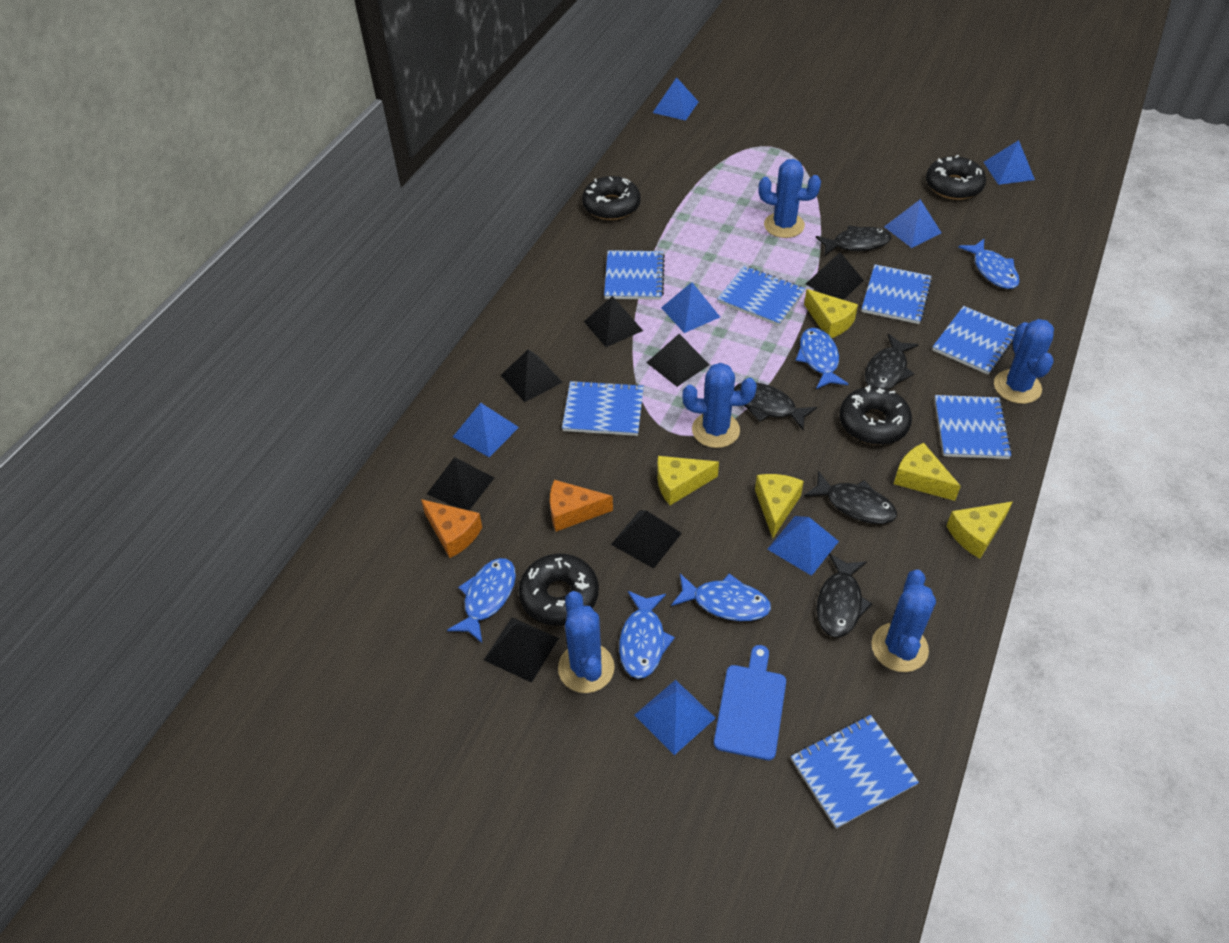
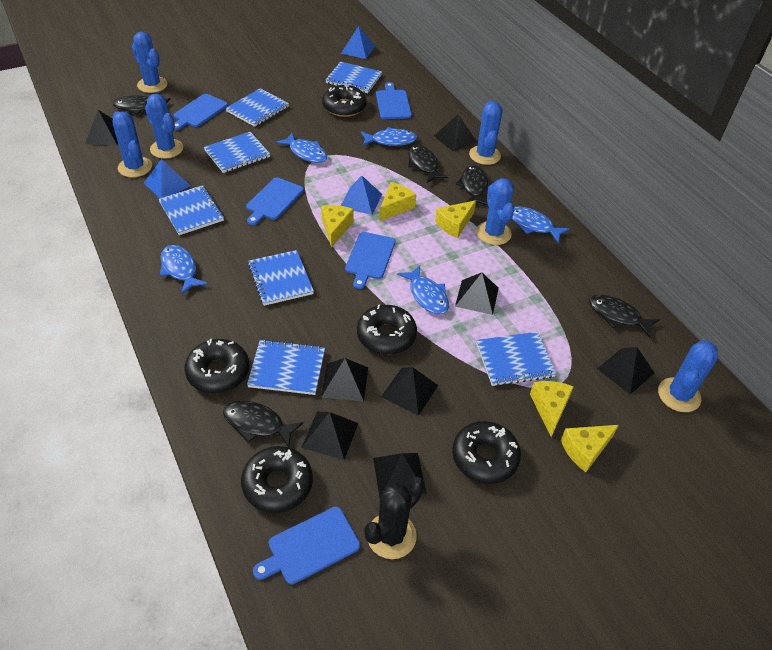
black cactus: 0 -> 1
black donut: 4 -> 5
black pyramid: 7 -> 8
blue cactus: 5 -> 6
blue cutting board: 1 -> 5
blue pyramid: 7 -> 3
orange cheese: 2 -> 0

